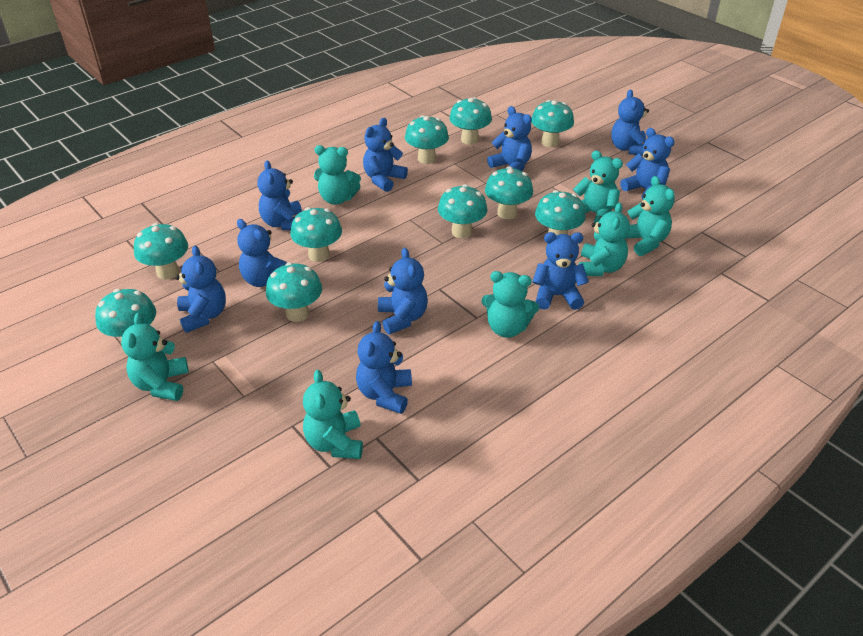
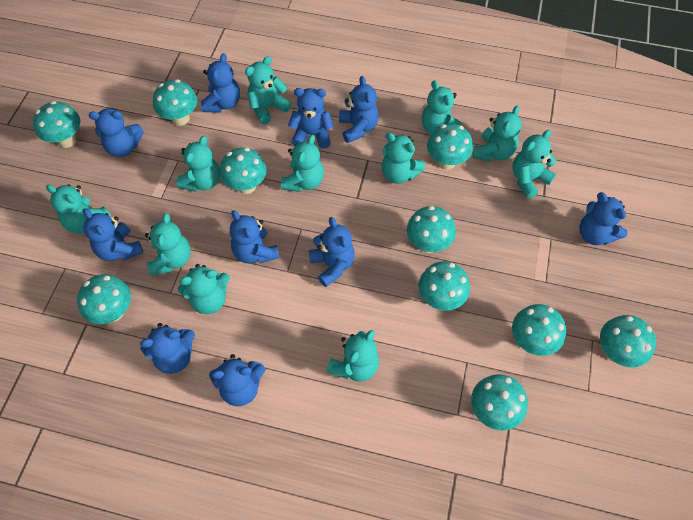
turquoise teddy bear: 7 -> 11

